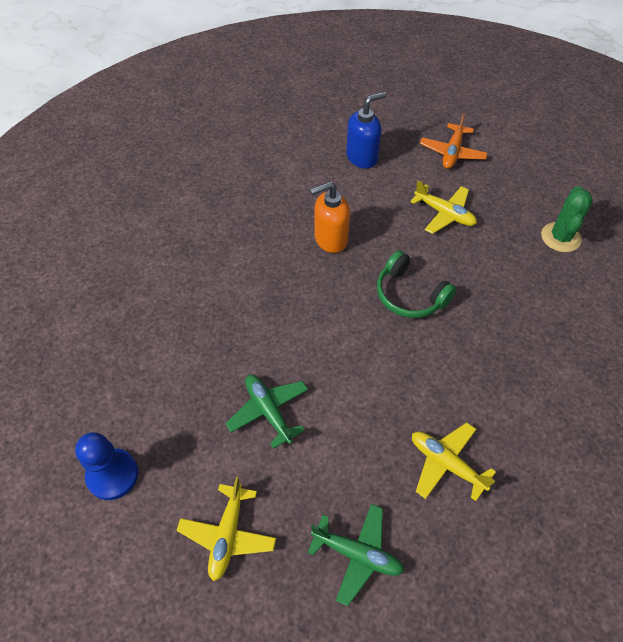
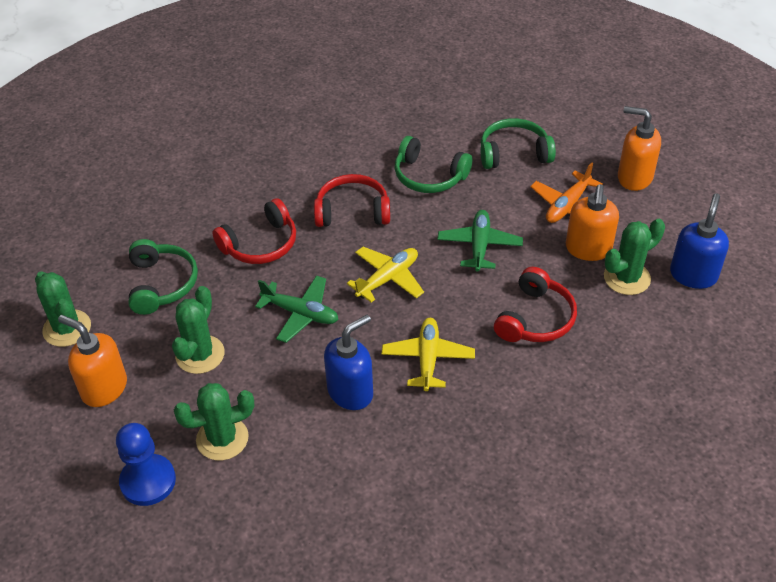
blue soap dispenser: 1 -> 2
green cactus: 1 -> 4
green headphones: 1 -> 3
orange soap dispenser: 1 -> 3
red headphones: 0 -> 3
yellow plane: 3 -> 2

